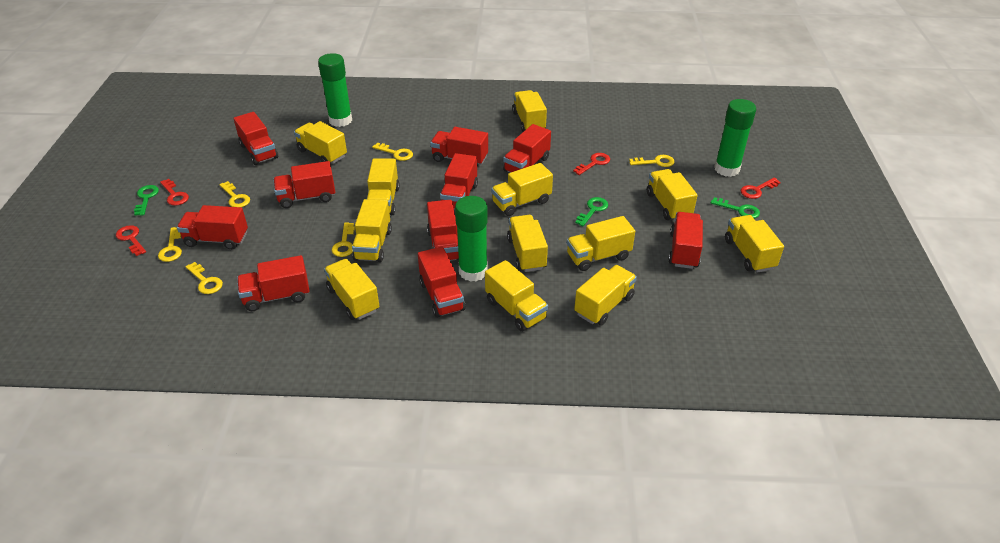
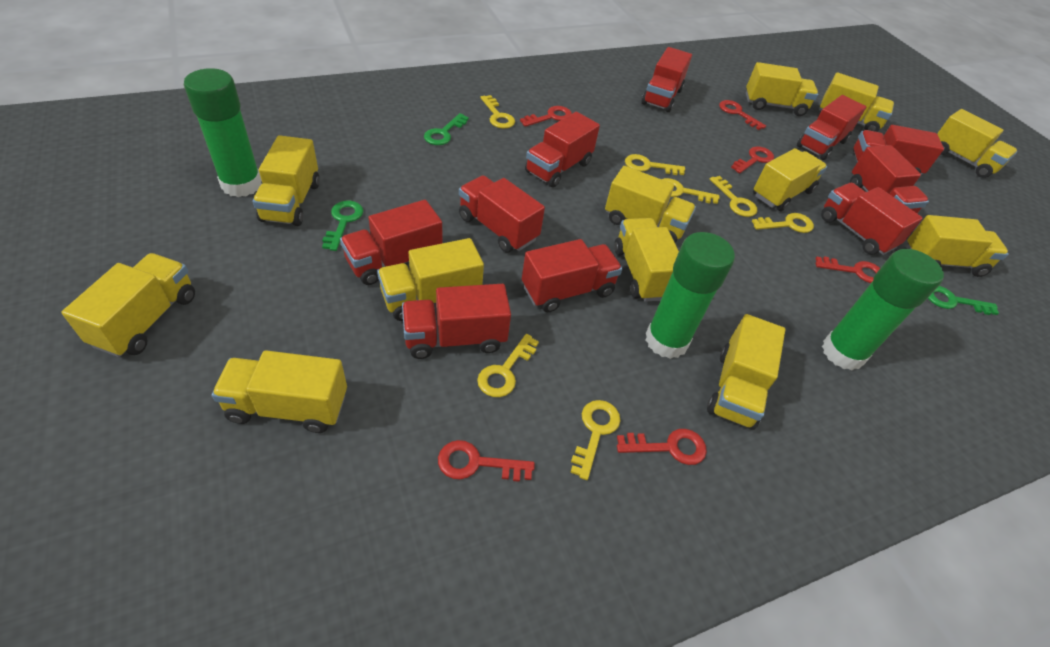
red key: 4 -> 6
yellow key: 6 -> 7

